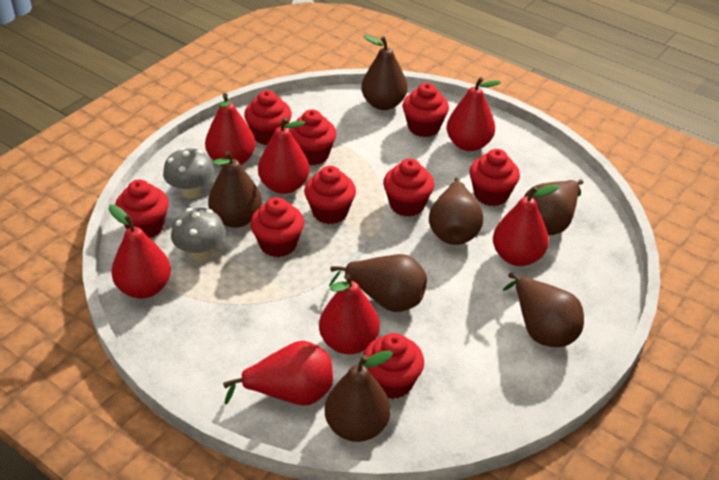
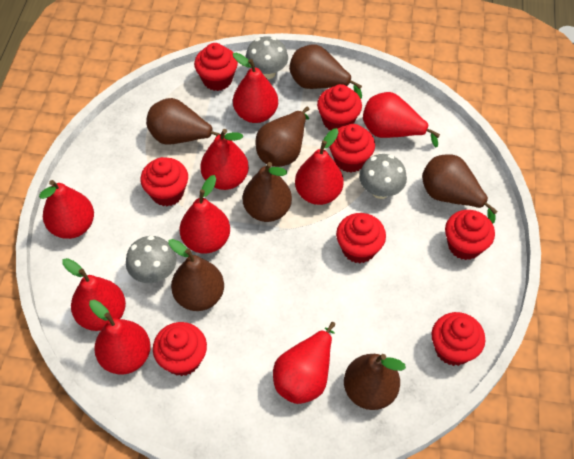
grey mushroom: 2 -> 3
red cupcake: 9 -> 8
red pear: 7 -> 9

